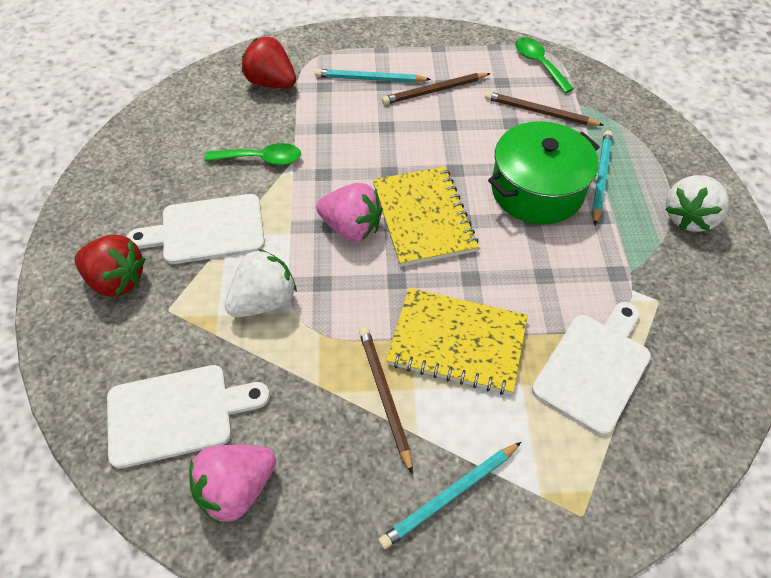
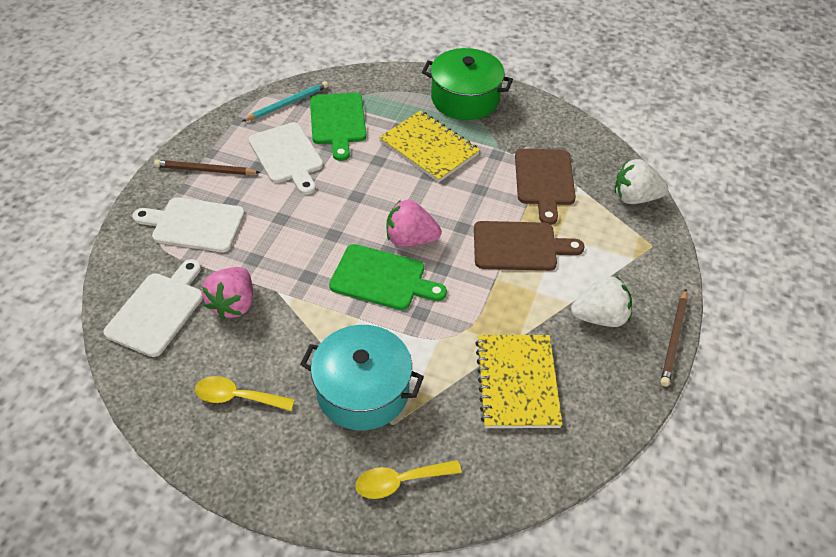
brown cutting board: 0 -> 2
brown pencil: 3 -> 2
green cutting board: 0 -> 2
green spoon: 2 -> 0
red strawberry: 2 -> 0
turquoise pencil: 3 -> 1
turquoise pot: 0 -> 1
yellow spoon: 0 -> 2

